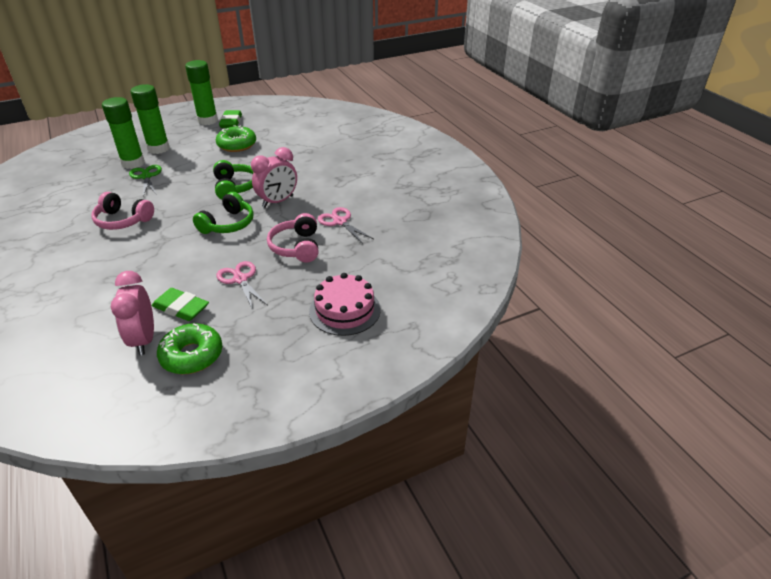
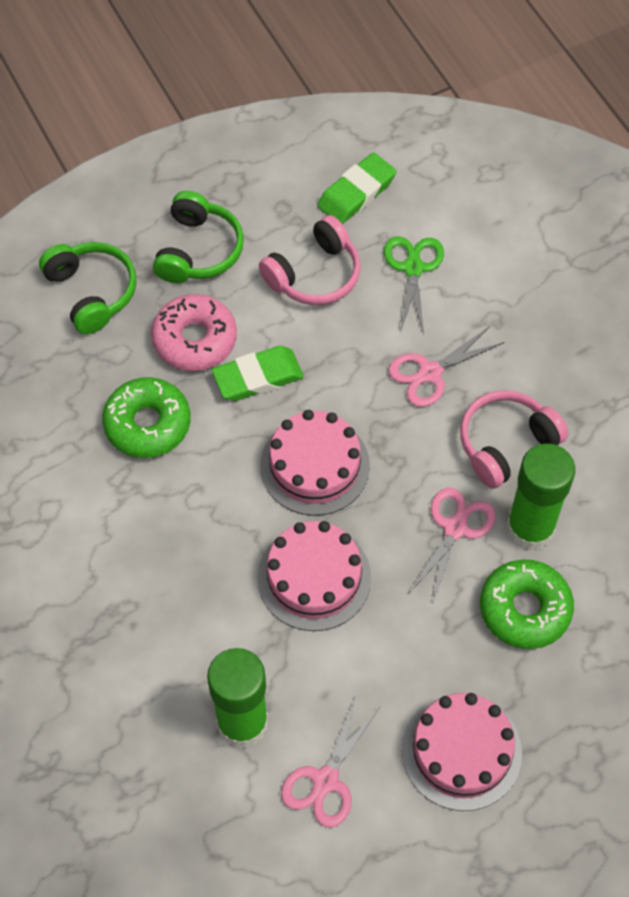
green glue stick: 3 -> 2
pink cake: 1 -> 3
pink clock: 2 -> 0
pink donut: 0 -> 1
pink scissors: 2 -> 3

